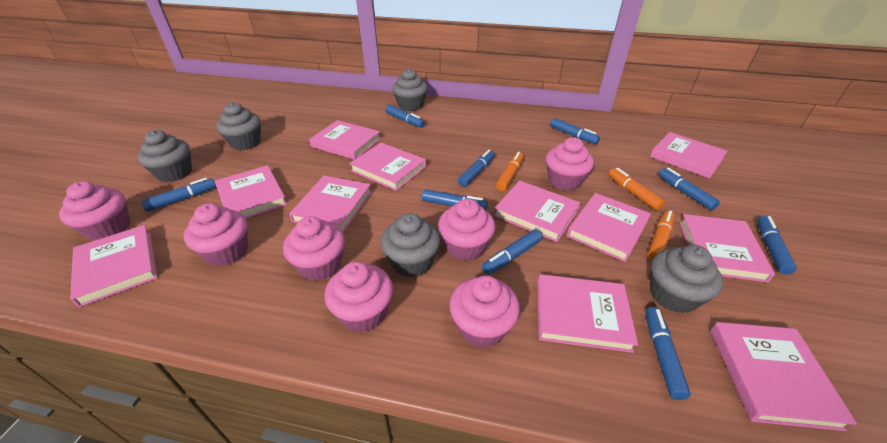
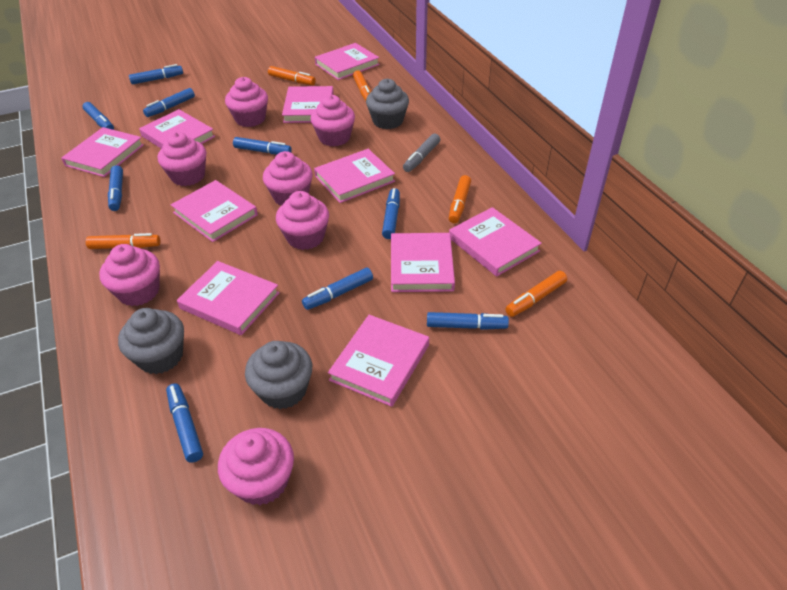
grey cupcake: 5 -> 3
grey marker: 0 -> 1
orange marker: 3 -> 5
pink book: 11 -> 10

